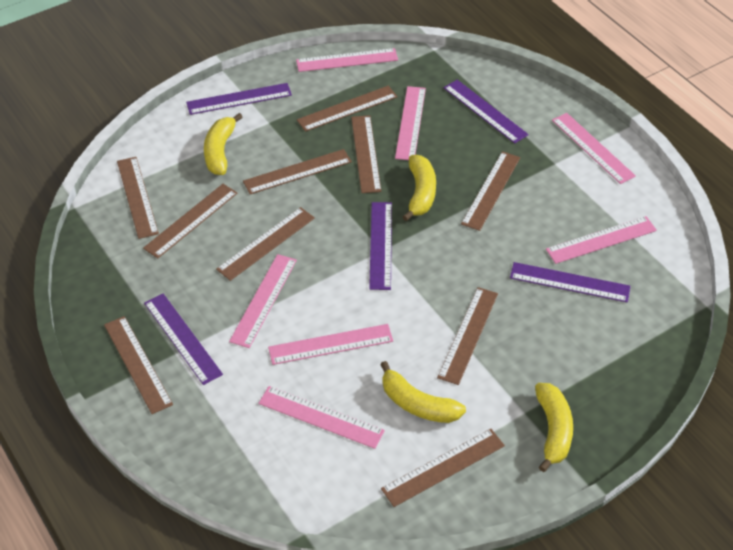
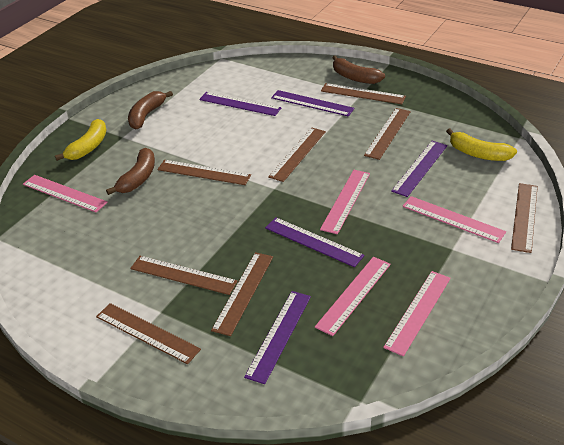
brown banana: 0 -> 3
brown ruler: 10 -> 8
pink ruler: 7 -> 5
yellow banana: 4 -> 2

